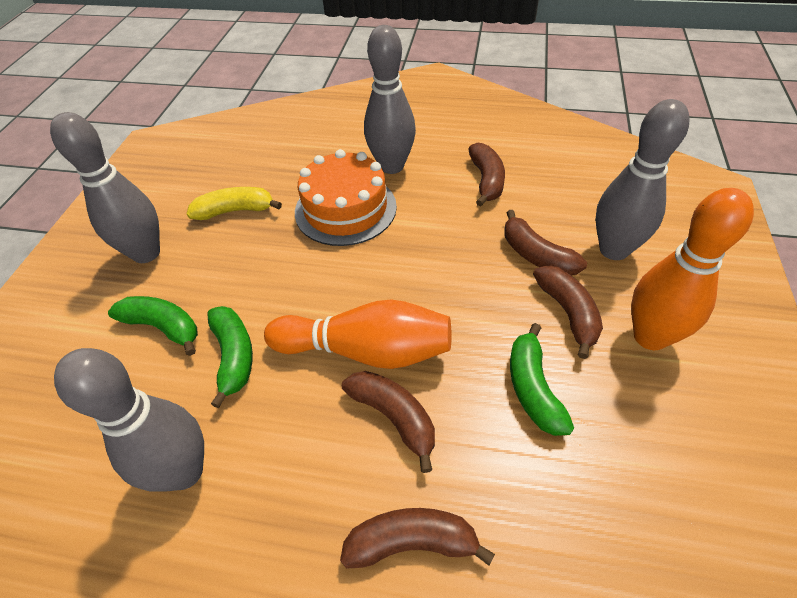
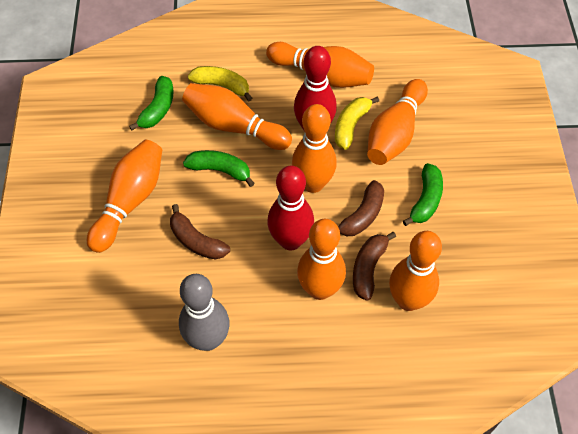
brown banana: 5 -> 3
grey bowling pin: 4 -> 1
orange bowling pin: 2 -> 7
orange cake: 1 -> 0
red bowling pin: 0 -> 2
yellow banana: 1 -> 2

